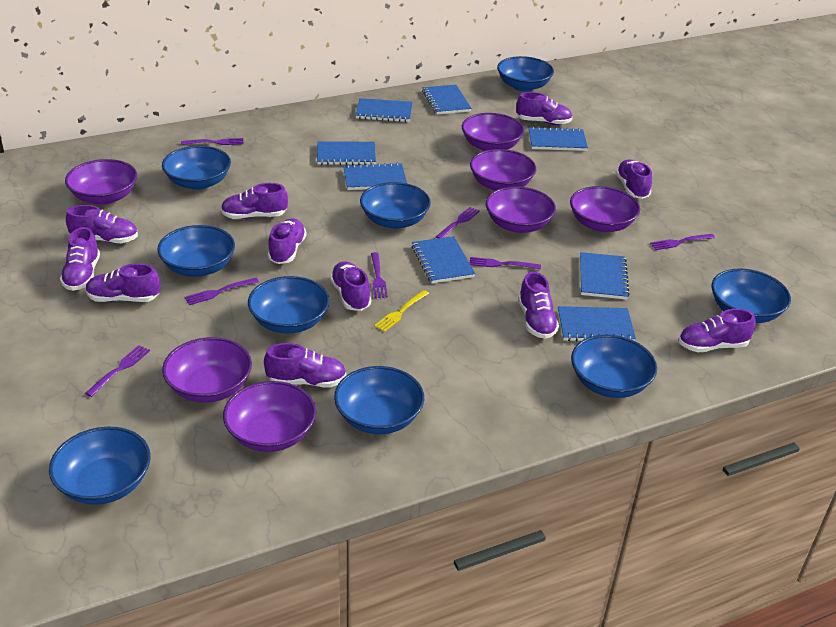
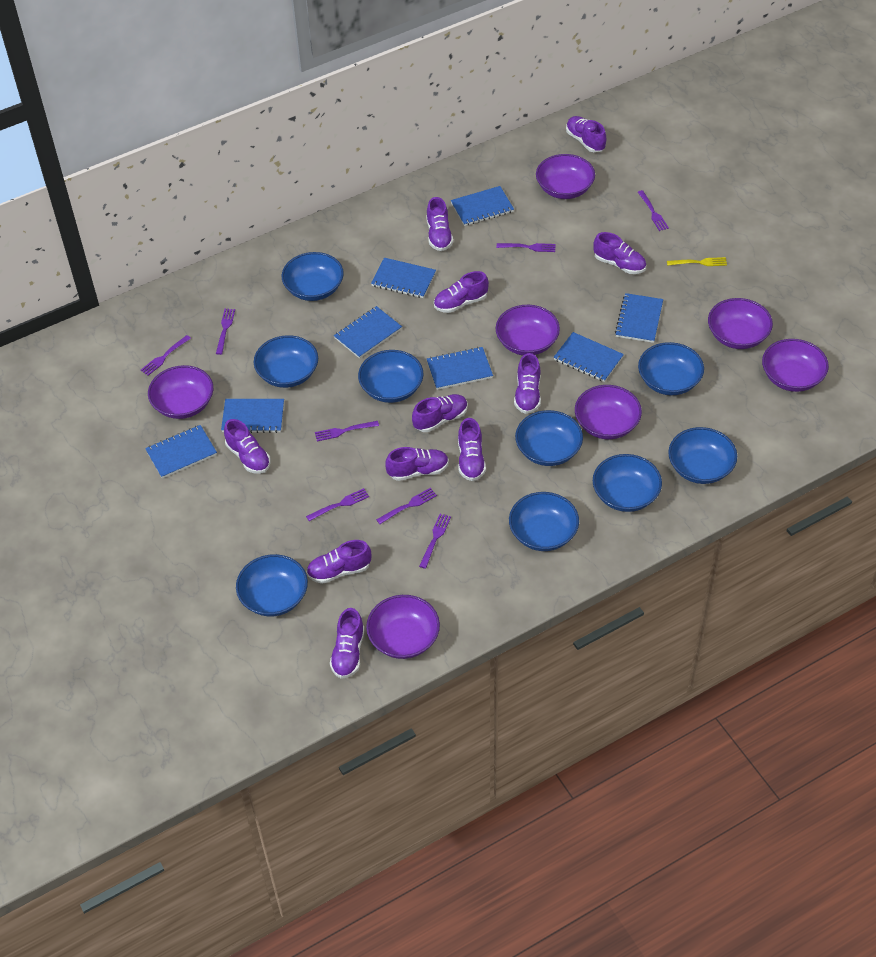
purple fork: 7 -> 8

